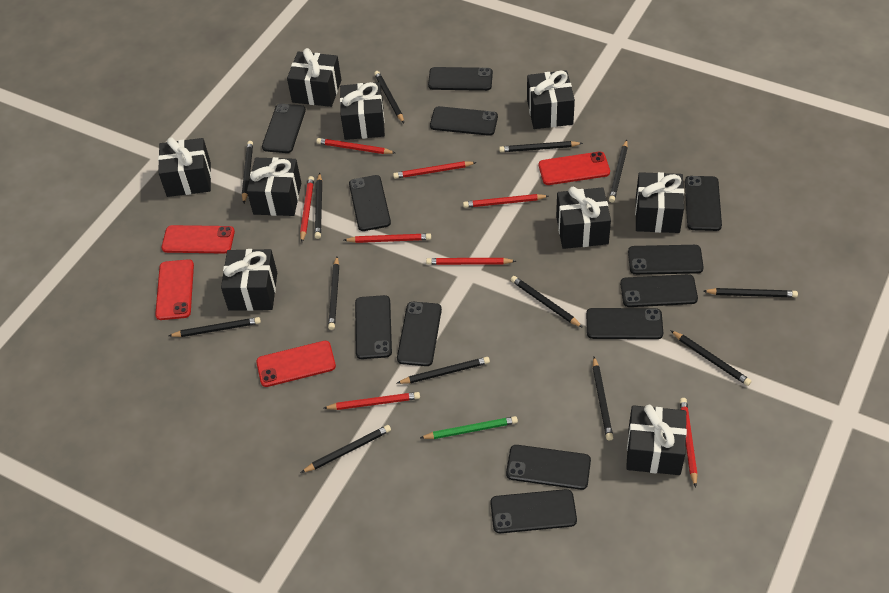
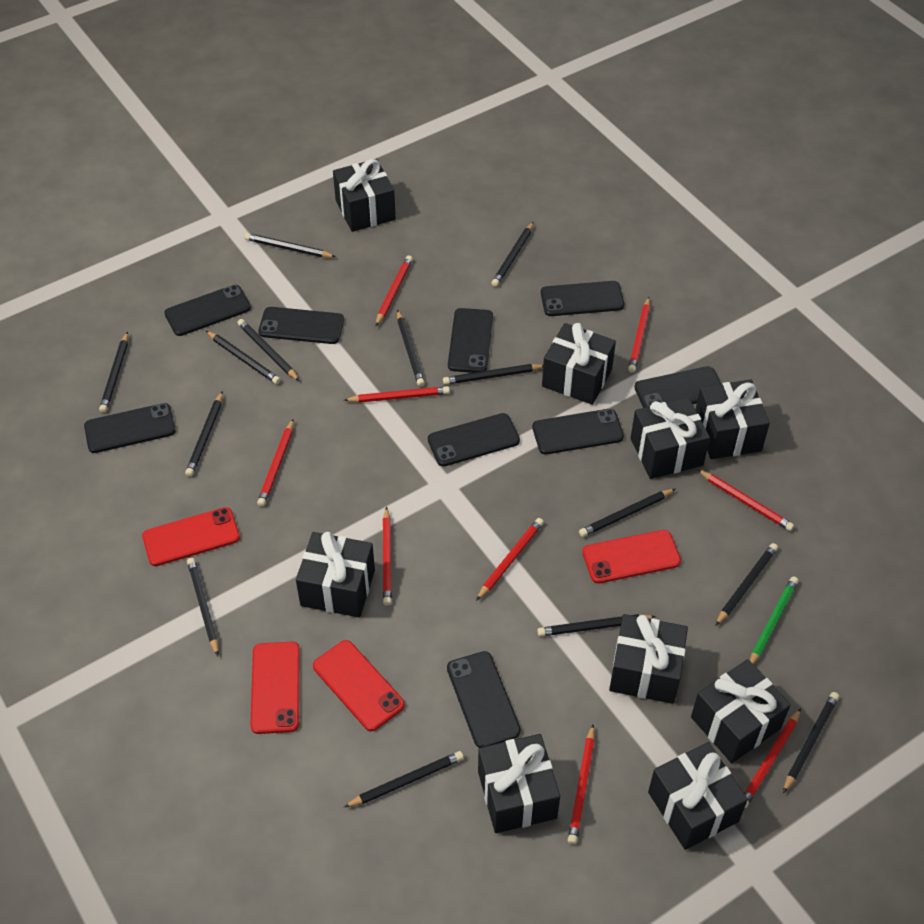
black pencil: 13 -> 14
black phone: 12 -> 9
red pencil: 8 -> 9

